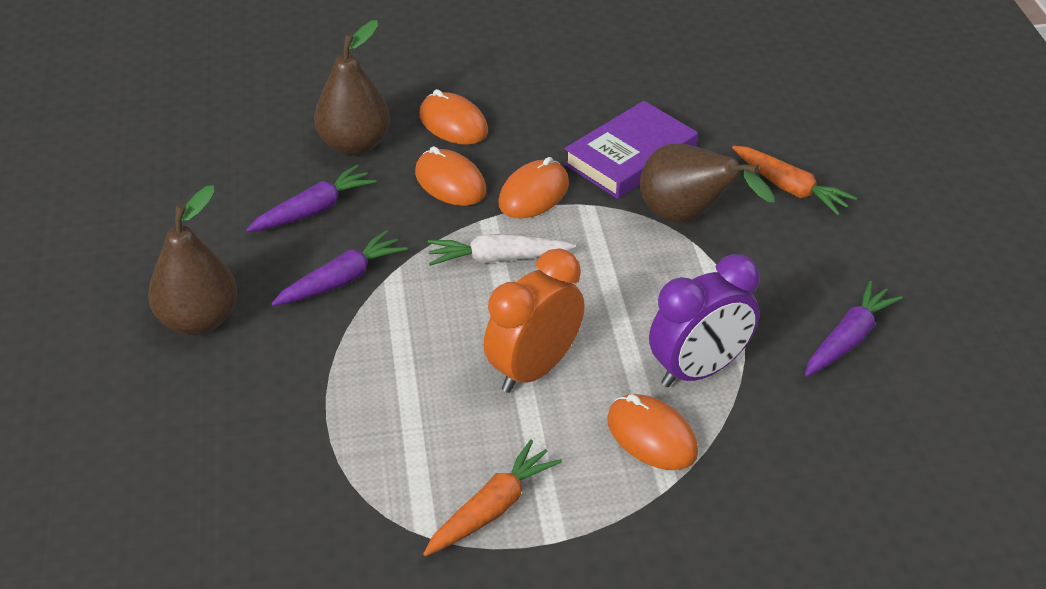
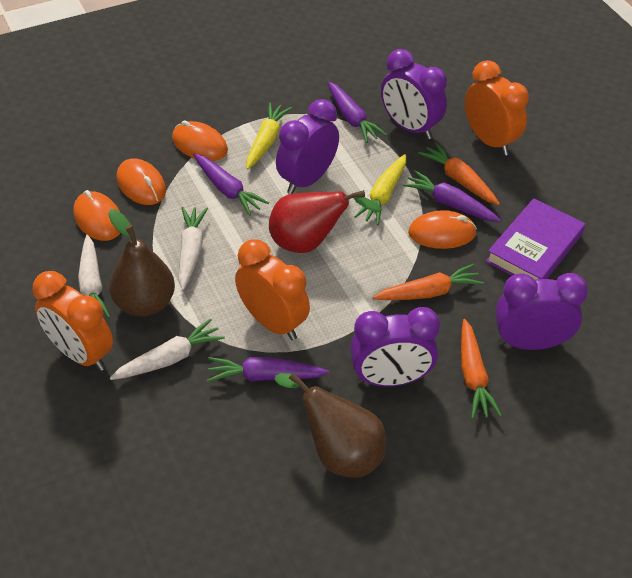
brown pear: 3 -> 2
orange carrot: 2 -> 3
orange clock: 1 -> 3
purple carrot: 3 -> 4
purple clock: 1 -> 4
red pear: 0 -> 1
white carrot: 1 -> 3
yellow carrot: 0 -> 2

